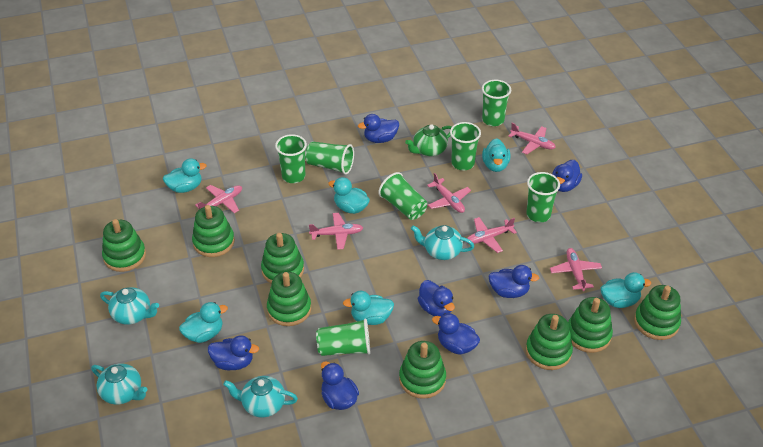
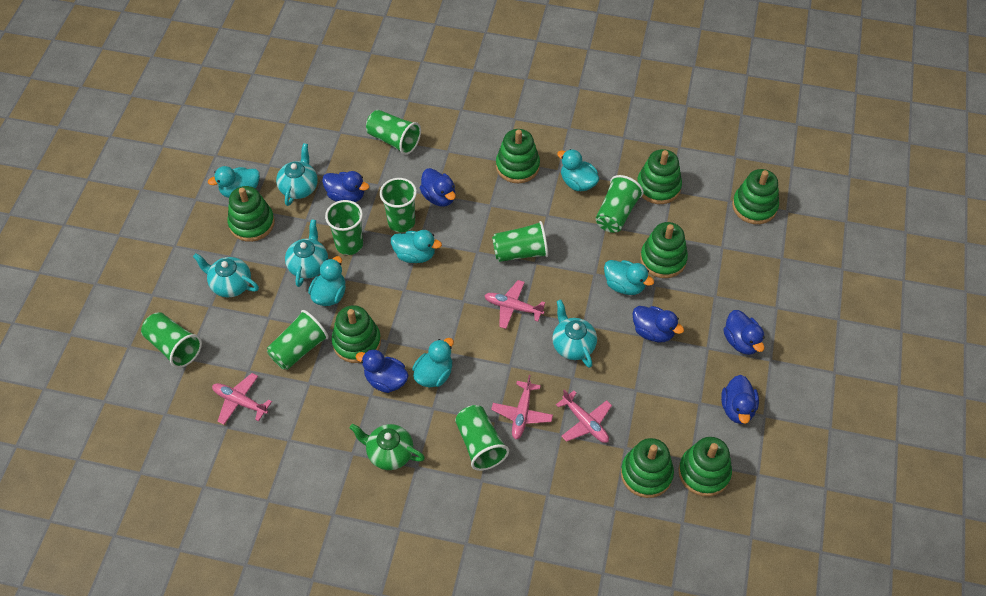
blue duck: 7 -> 6
green cup: 7 -> 8
pink plane: 6 -> 4

